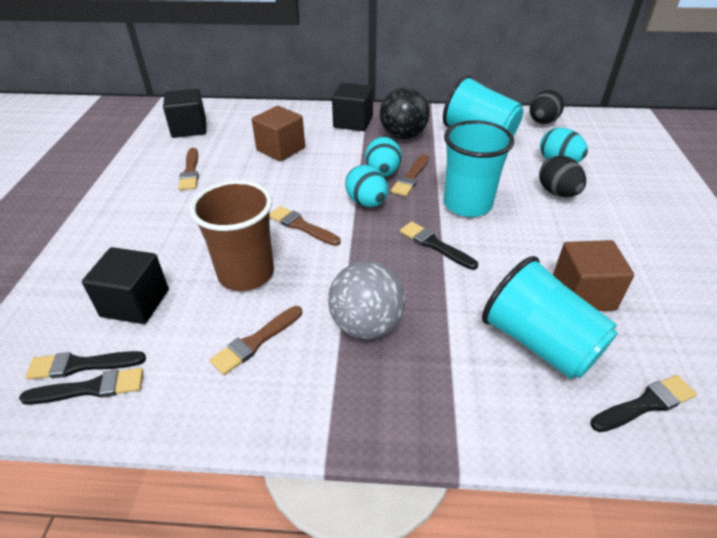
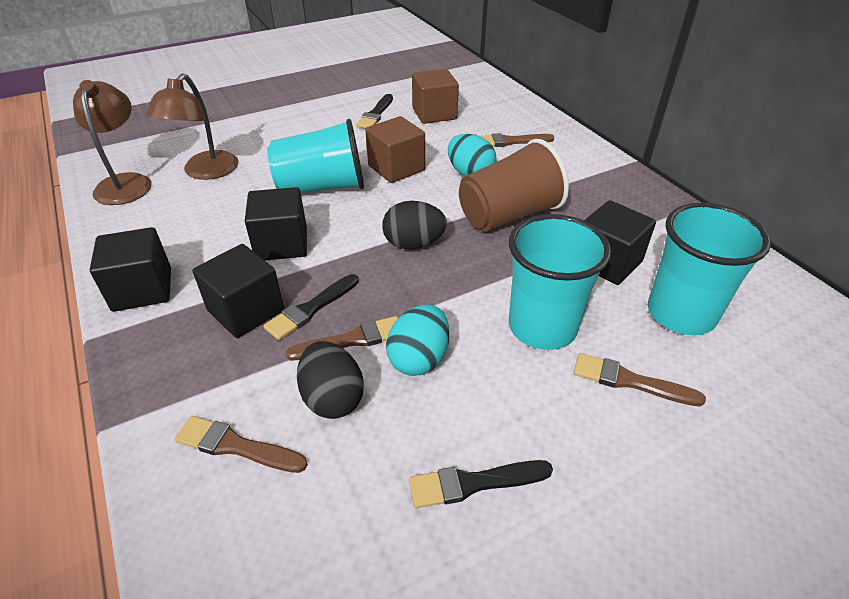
black ball: 1 -> 0
black brush: 4 -> 3
black cube: 3 -> 4
brown lamp: 0 -> 2
grey ball: 1 -> 0
turquoise egg: 3 -> 2

